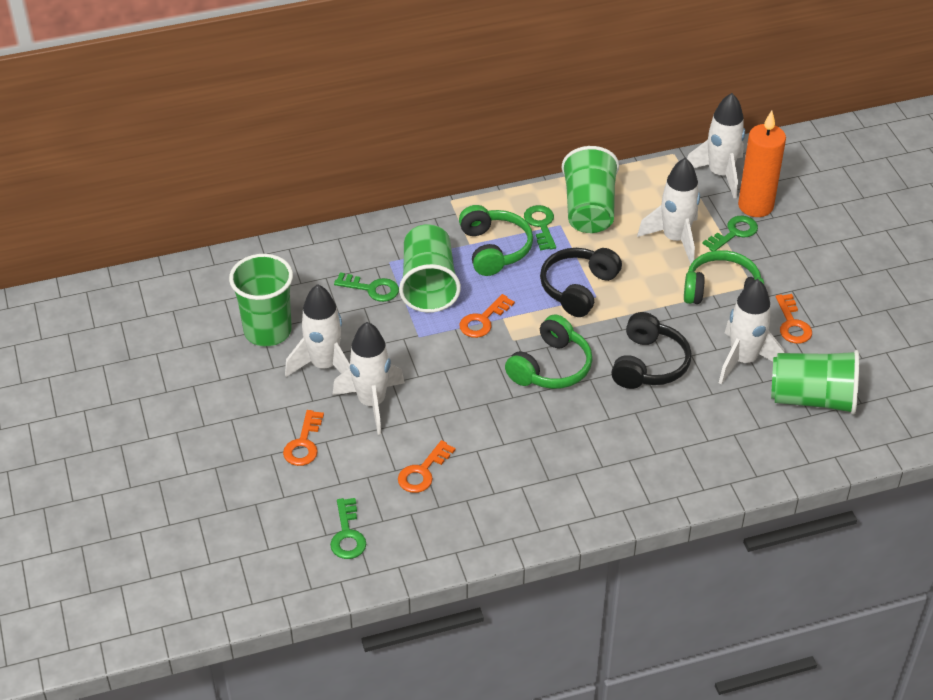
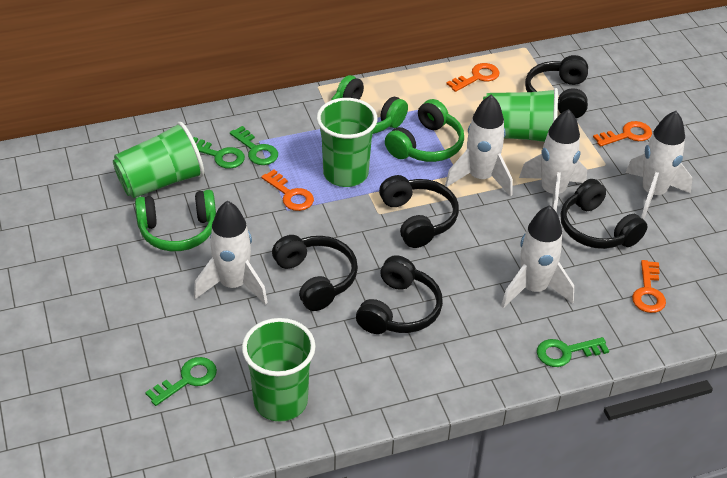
black headphones: 2 -> 5
orange candle: 1 -> 0

